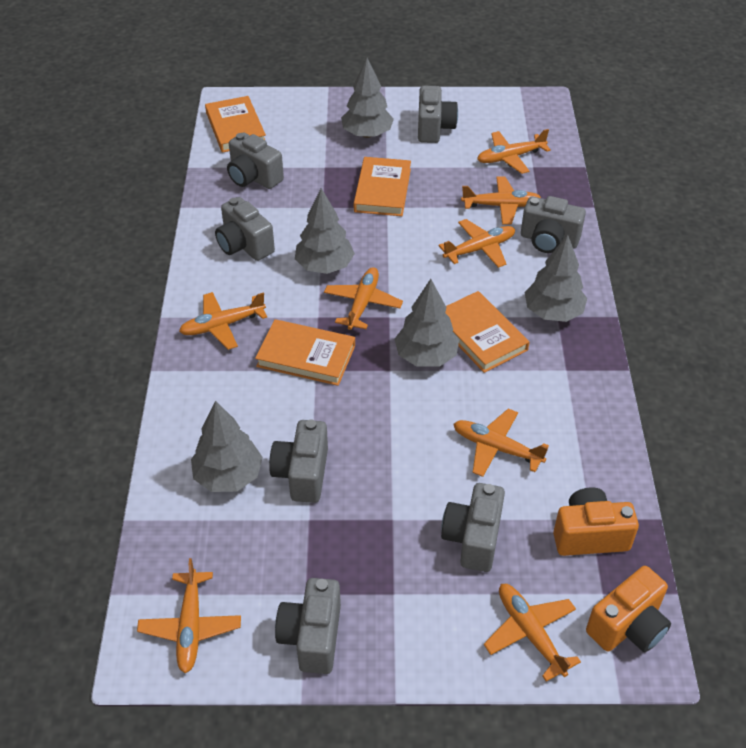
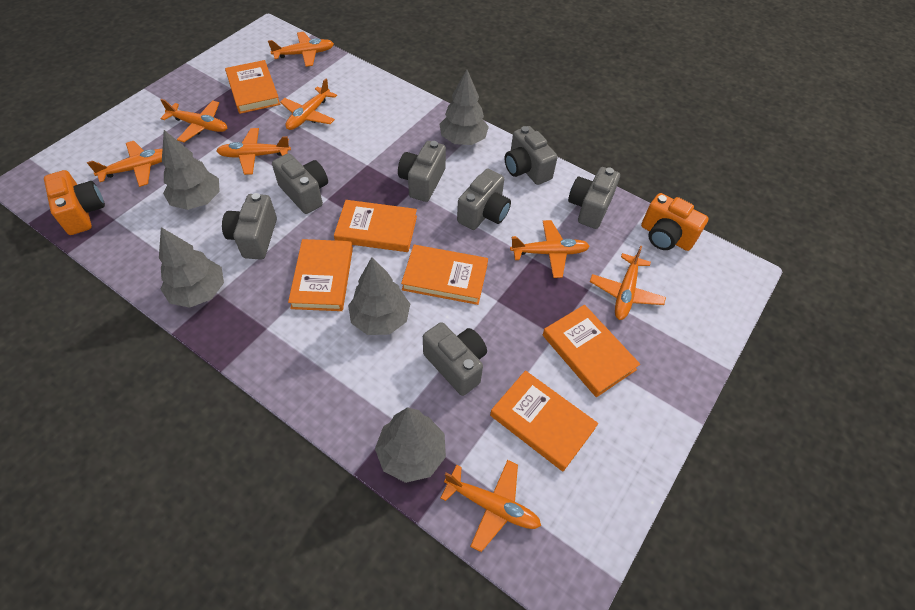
orange book: 4 -> 6

